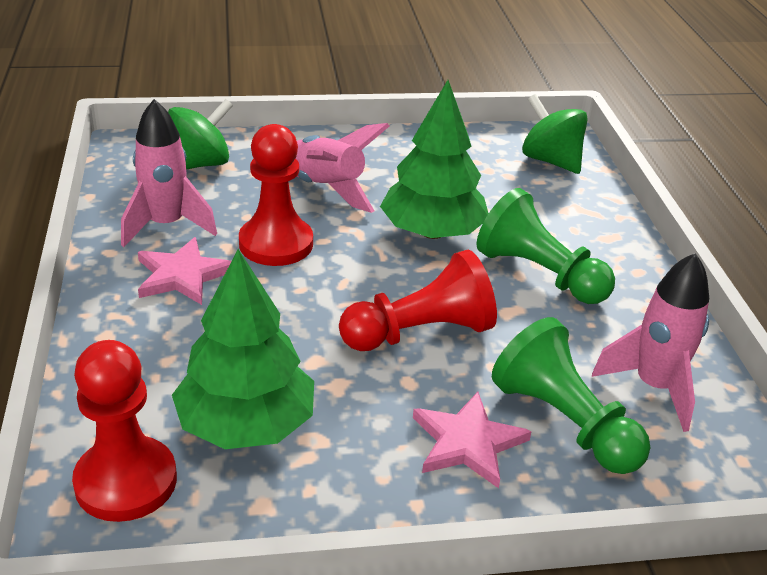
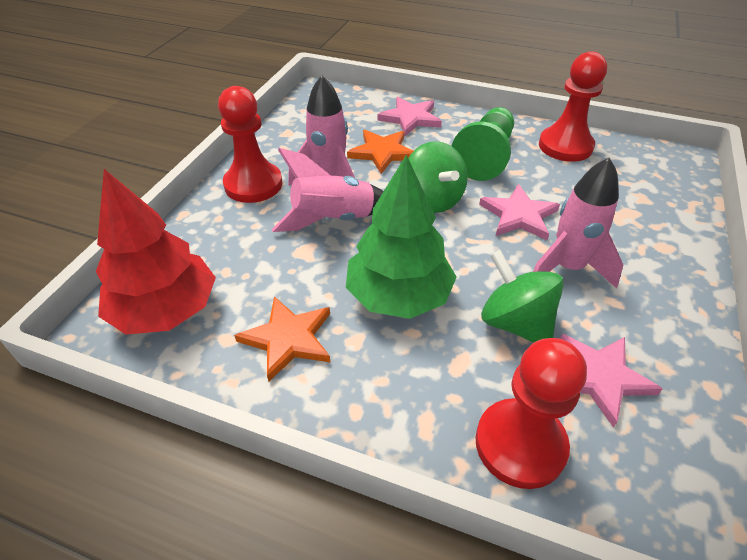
green pawn: 2 -> 1
green tree: 2 -> 1
orange star: 0 -> 2
pink star: 2 -> 3
red tree: 0 -> 1

